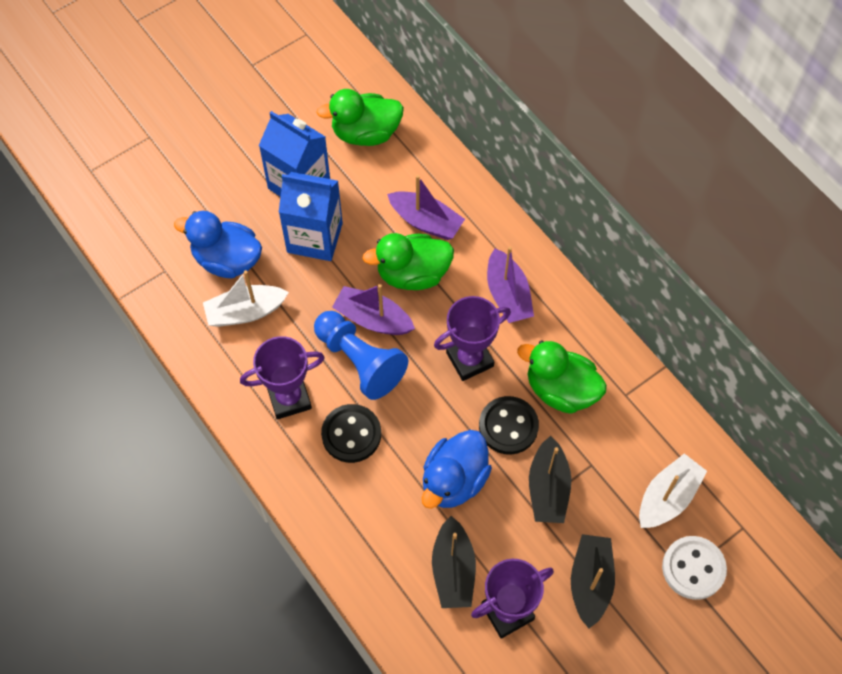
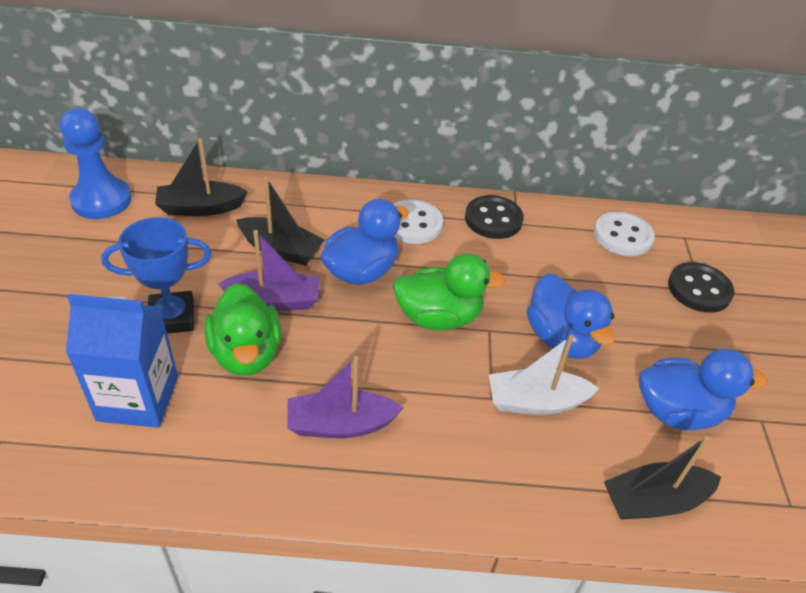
blue carton: 2 -> 1
blue duck: 2 -> 3
blue trophy: 0 -> 1
green duck: 3 -> 2
purple boat: 3 -> 2
purple trophy: 3 -> 0
white boat: 2 -> 1
white button: 1 -> 2

